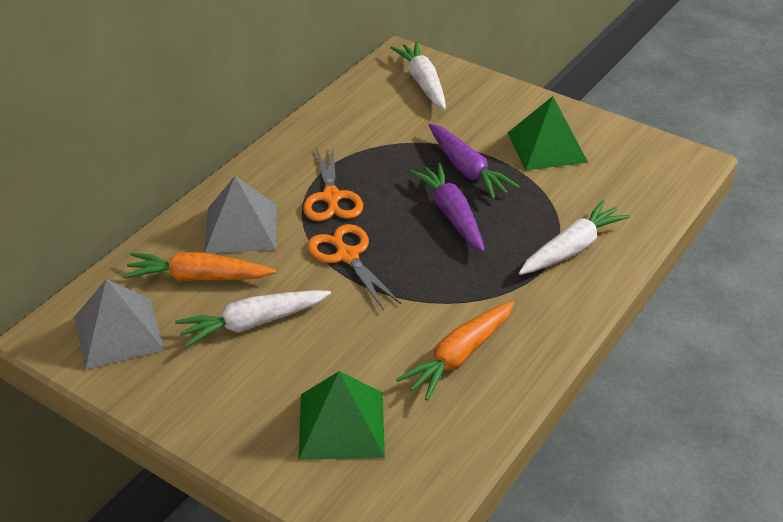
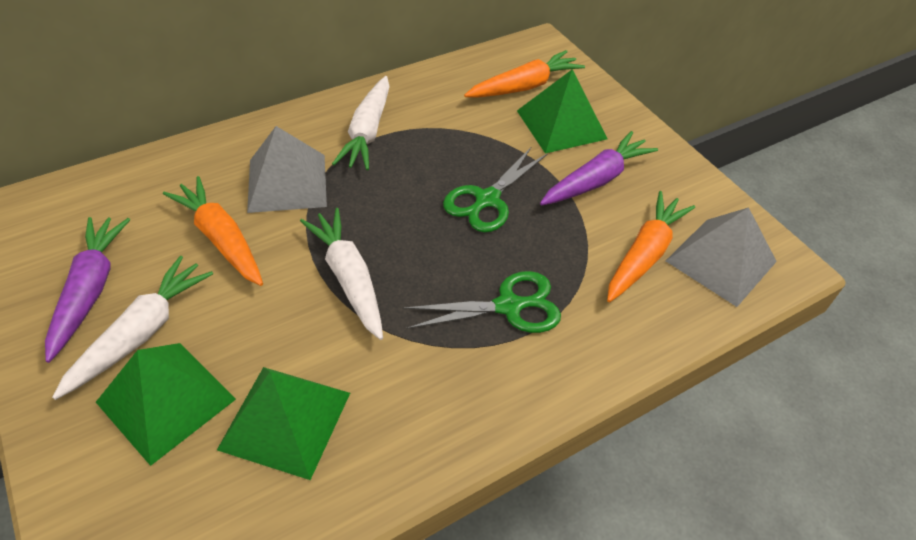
green pyramid: 2 -> 3
green scissors: 0 -> 2
orange carrot: 2 -> 3
orange scissors: 2 -> 0

